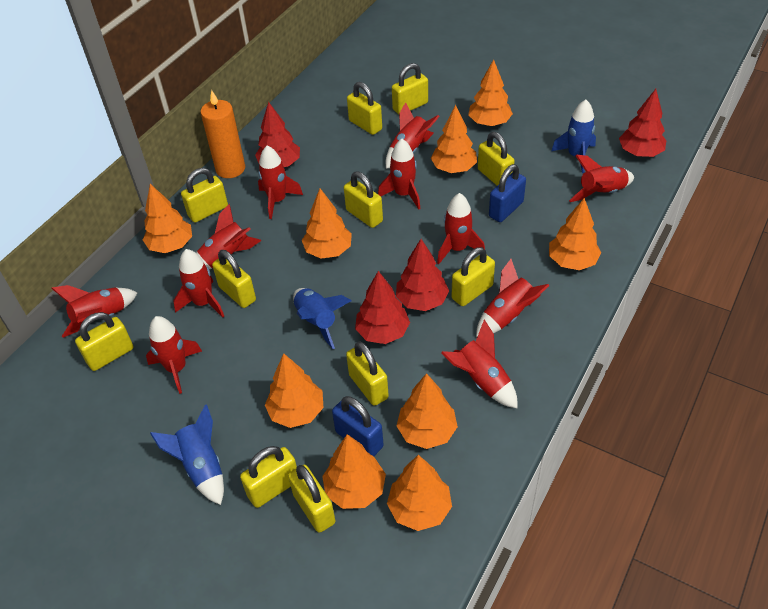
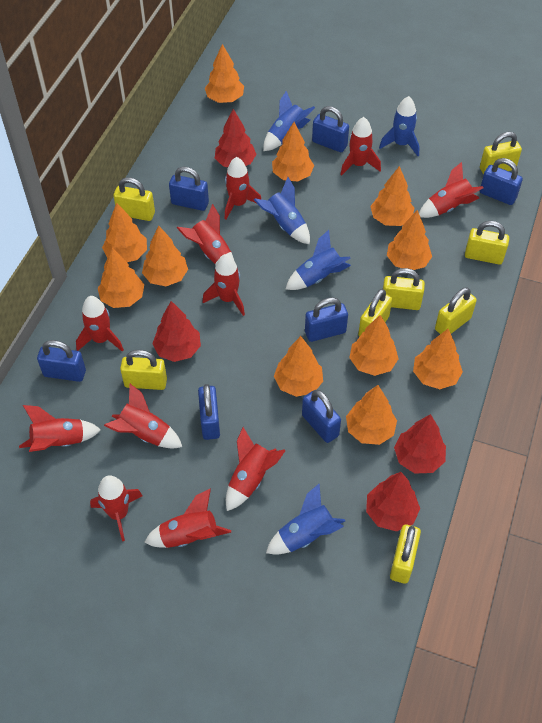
blue padlock: 2 -> 7
blue rocket: 3 -> 5
orange candle: 1 -> 0
orange tree: 9 -> 11
yellow padlock: 11 -> 8

